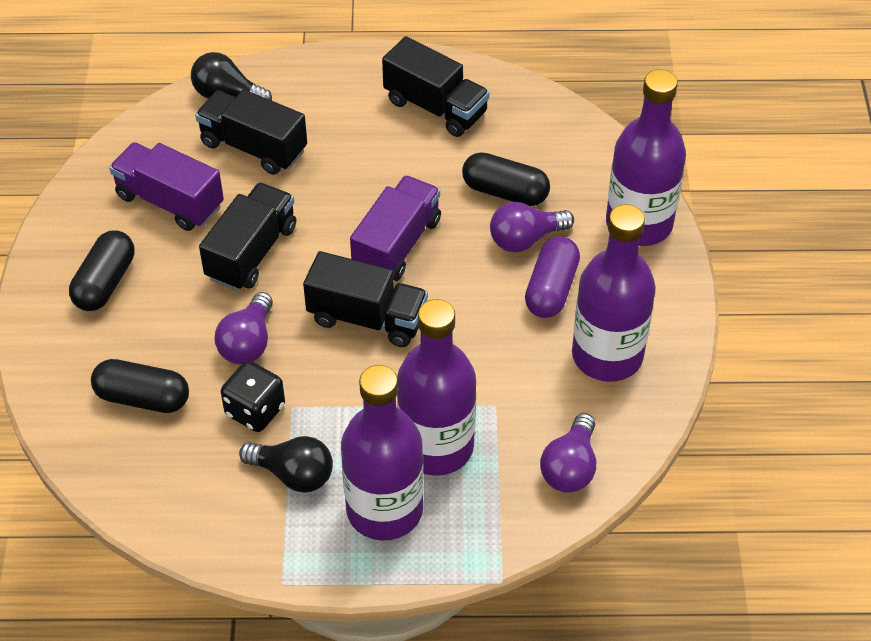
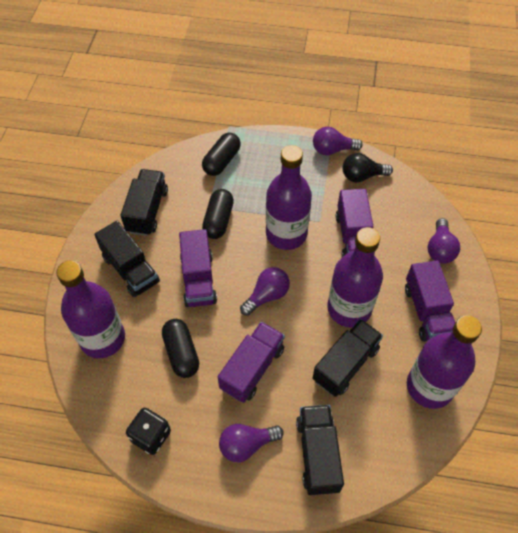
black light bulb: 2 -> 1
purple capsule: 1 -> 0
purple light bulb: 3 -> 4
purple truck: 2 -> 4

